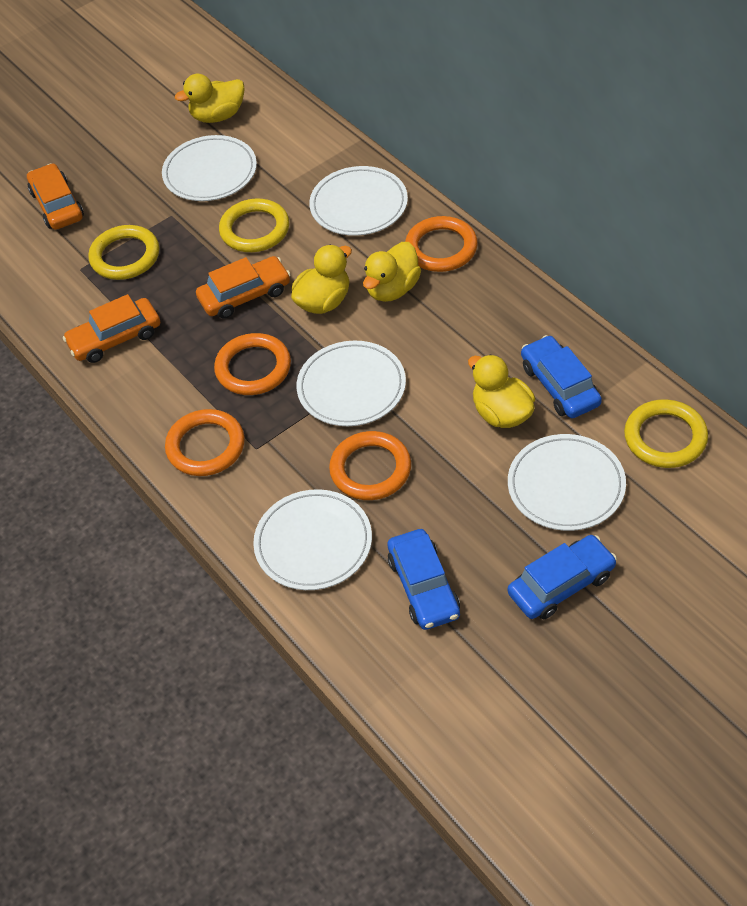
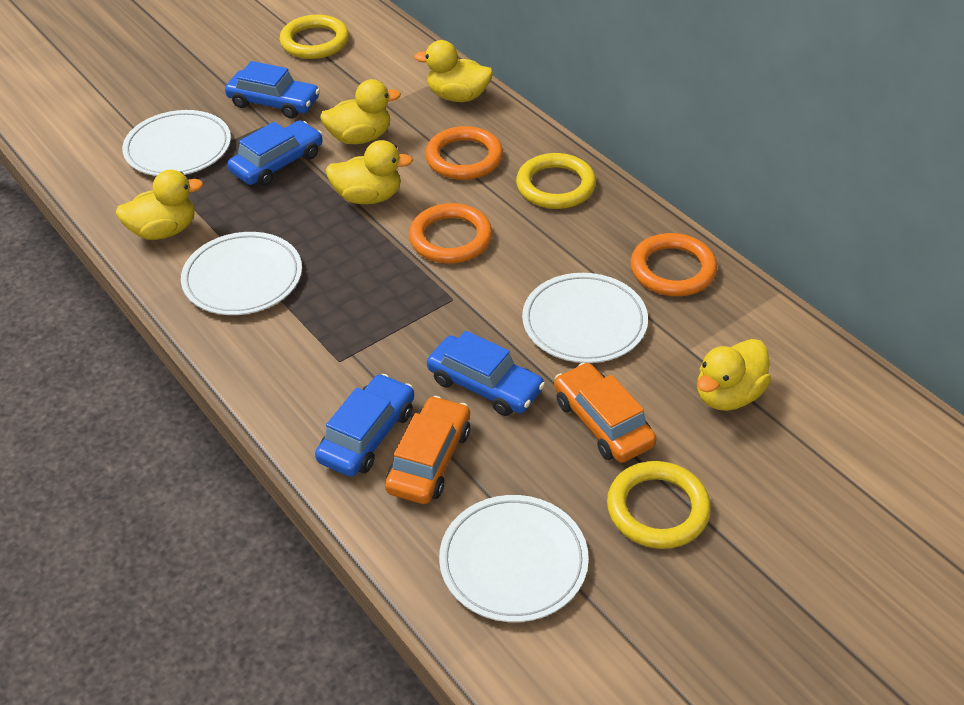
blue car: 3 -> 4
orange car: 3 -> 2
orange ring: 4 -> 3
white plate: 5 -> 4
yellow duck: 4 -> 5

